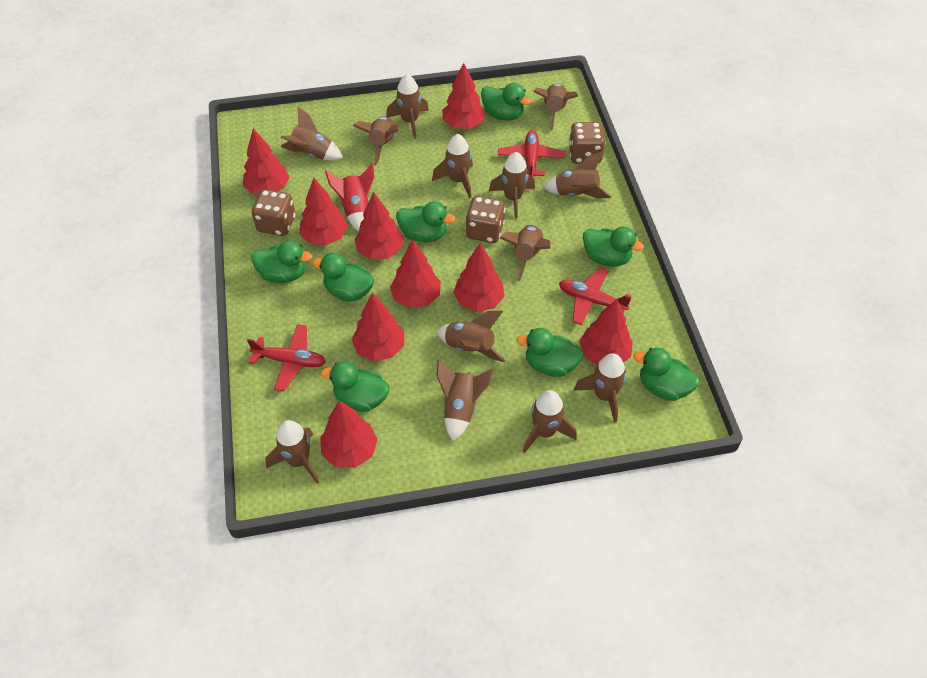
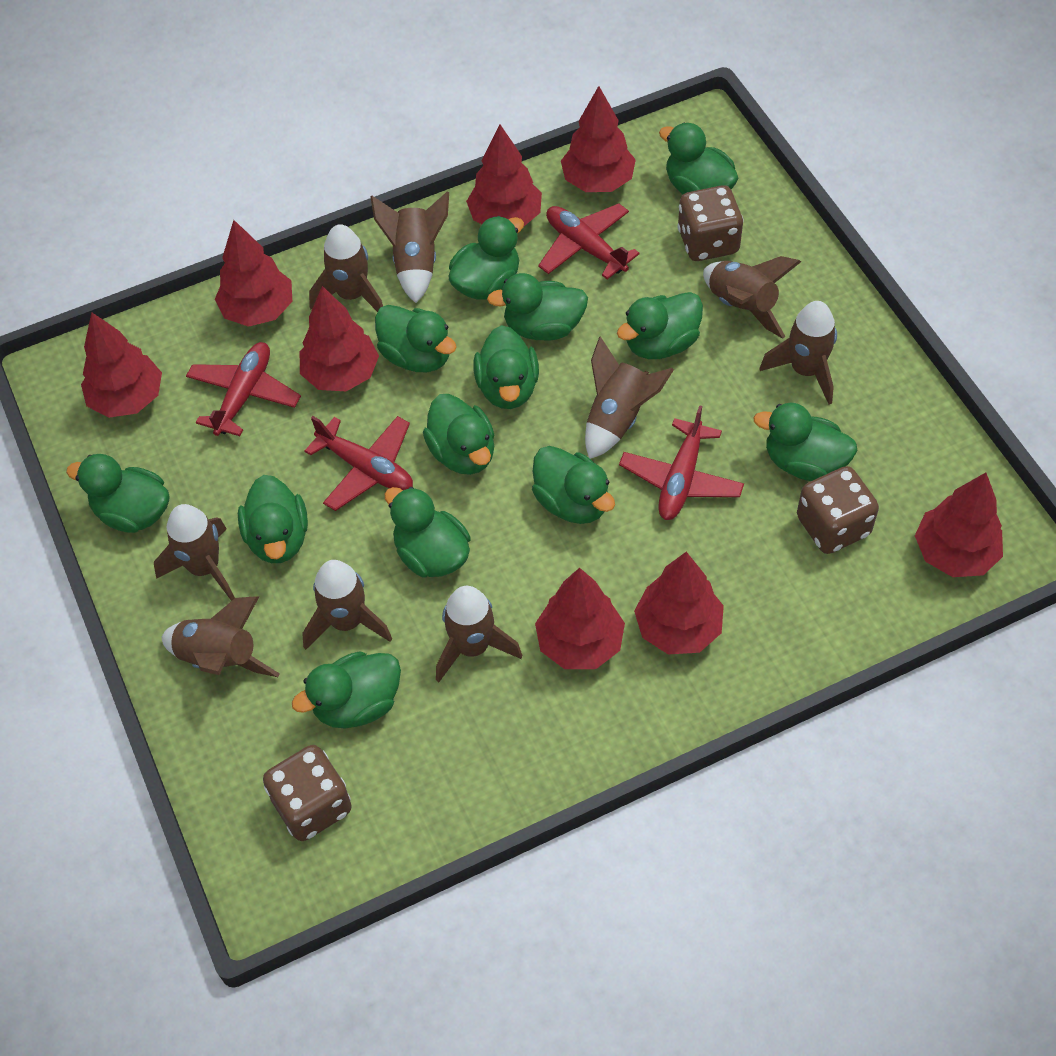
brown rocket: 13 -> 9
green duck: 8 -> 13
red plane: 3 -> 4
red rocket: 1 -> 0
red tree: 9 -> 8

